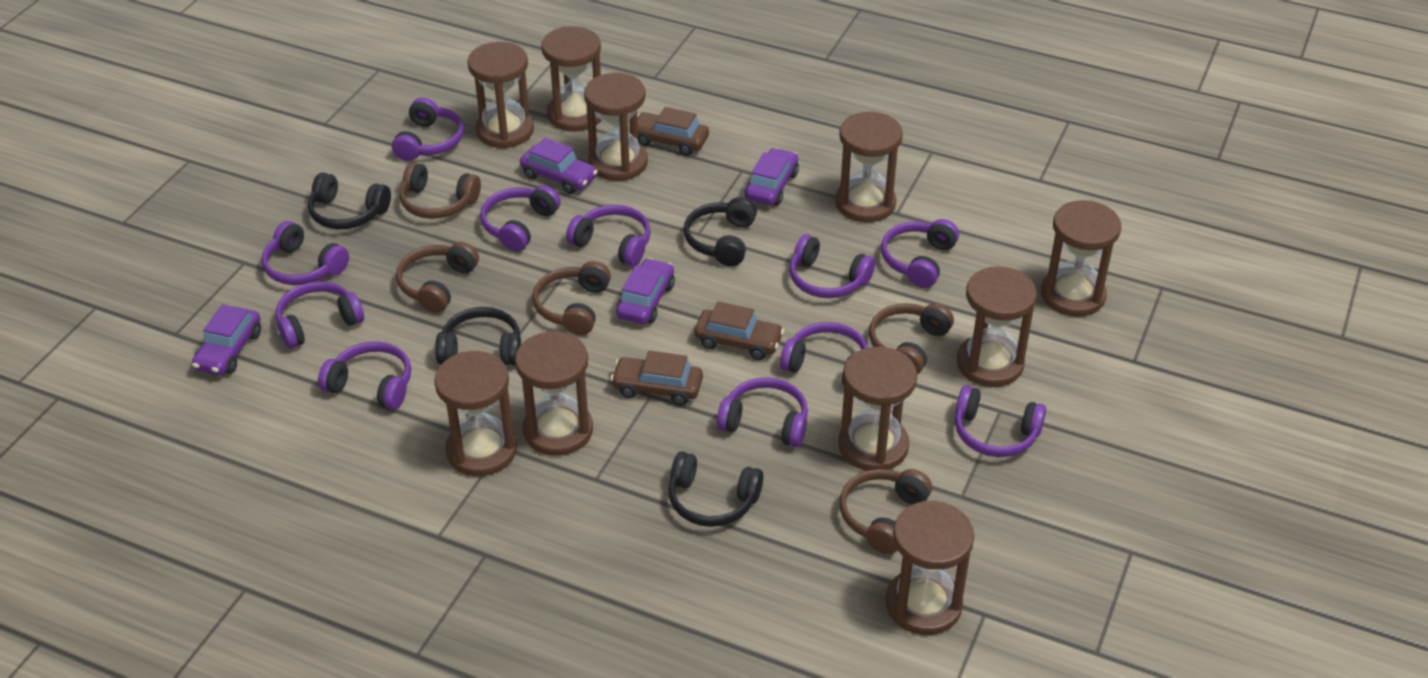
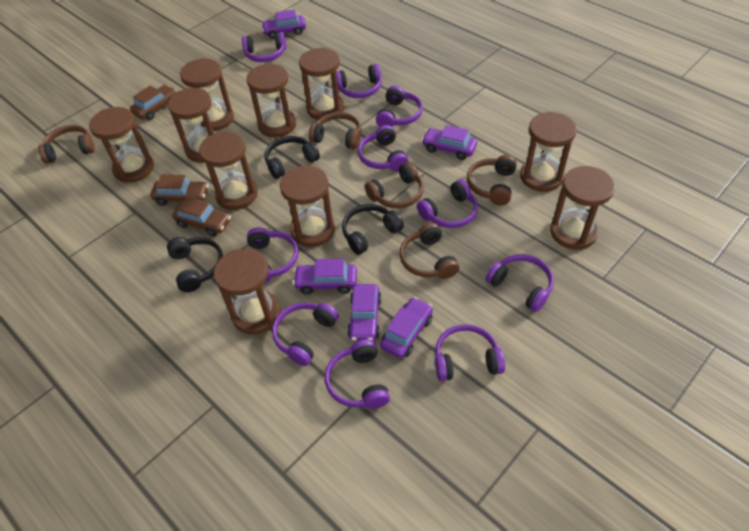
black headphones: 4 -> 3
purple car: 4 -> 5
purple headphones: 11 -> 10

